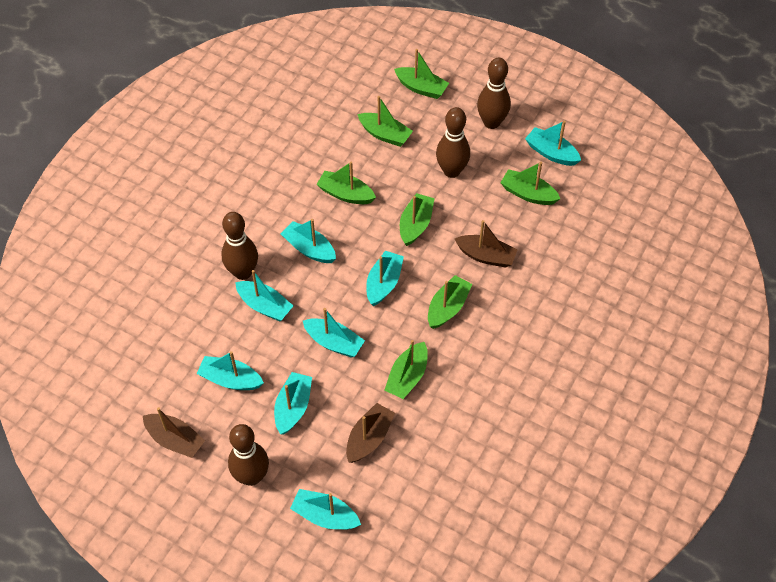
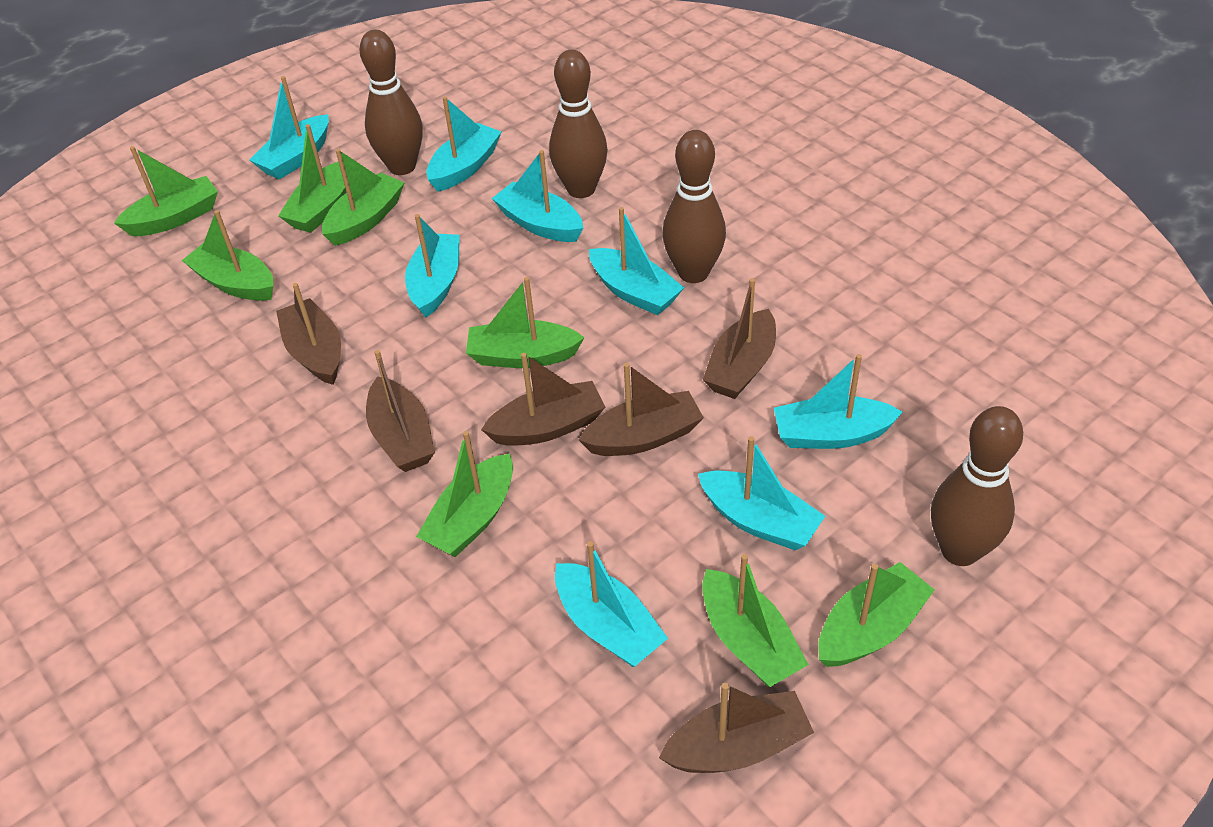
brown boat: 3 -> 6
green boat: 7 -> 8

